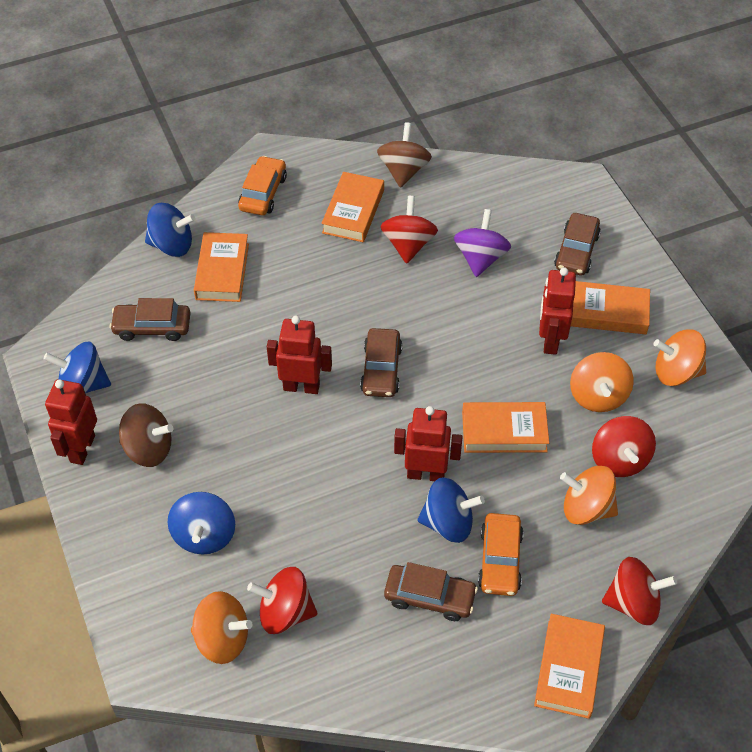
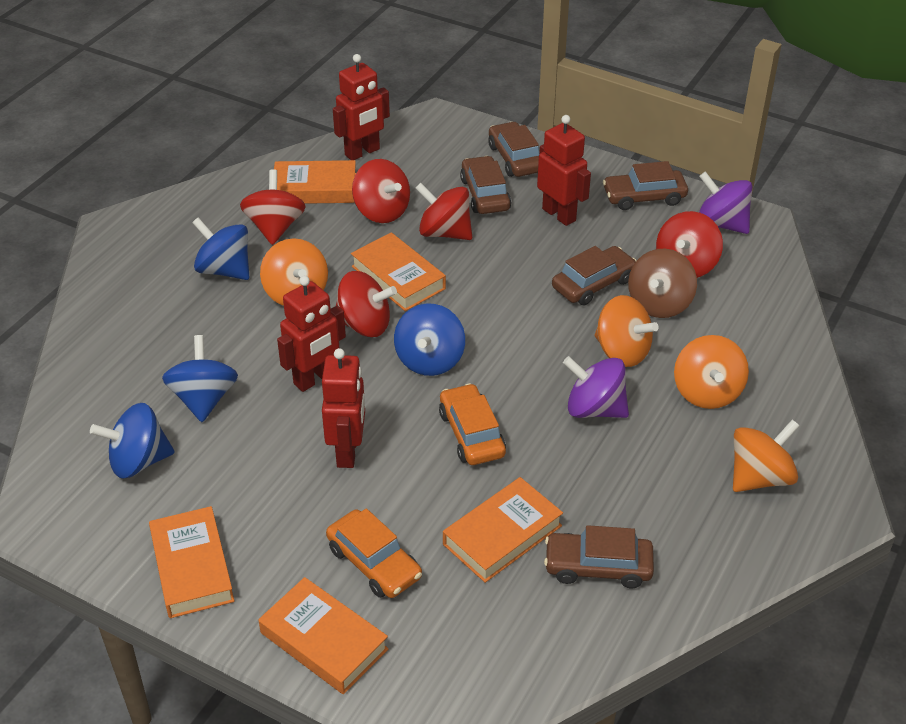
brown car: 4 -> 5
brown spinning top: 2 -> 1
purple spinning top: 1 -> 2
red spinning top: 4 -> 5

